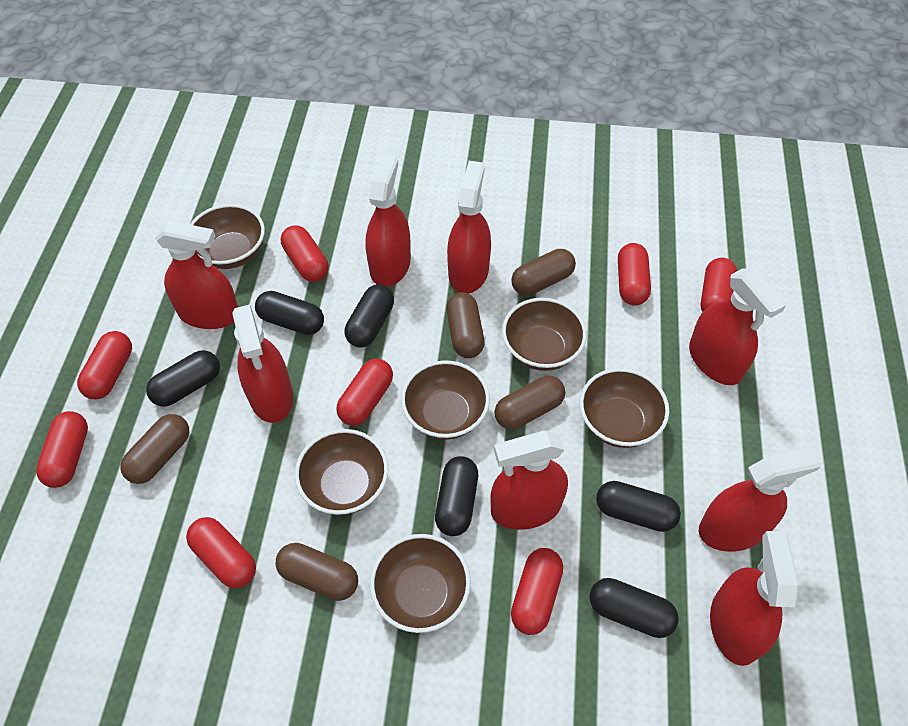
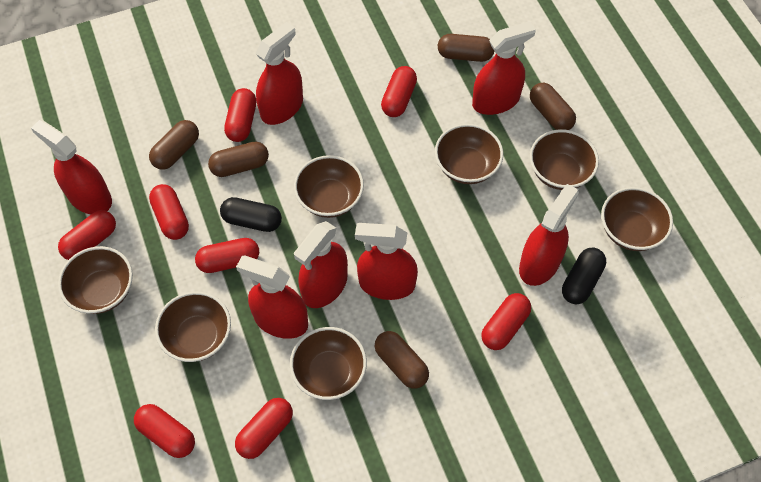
black capsule: 6 -> 2
brown bowl: 6 -> 7
red spray bottle: 8 -> 7

